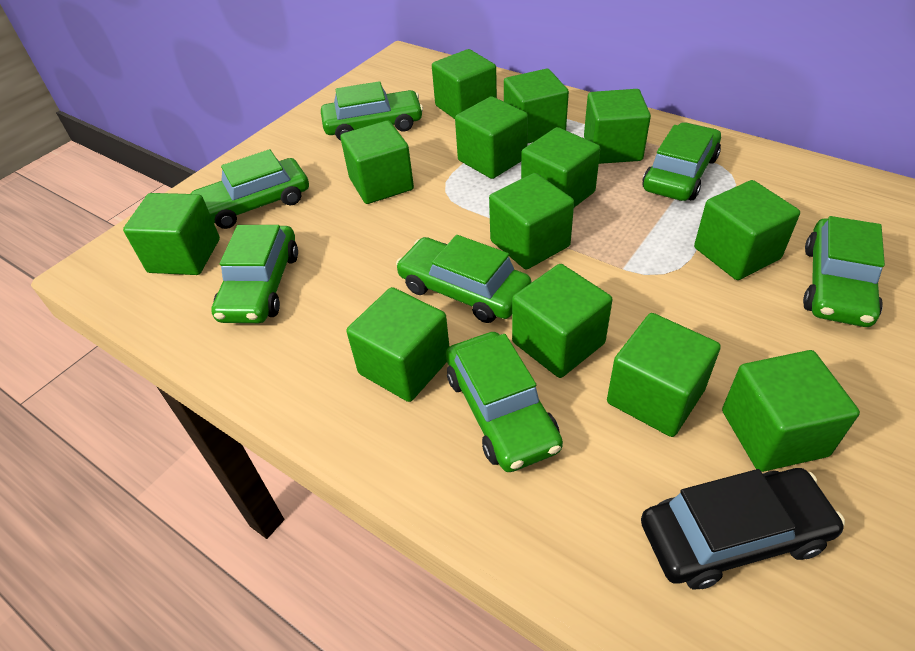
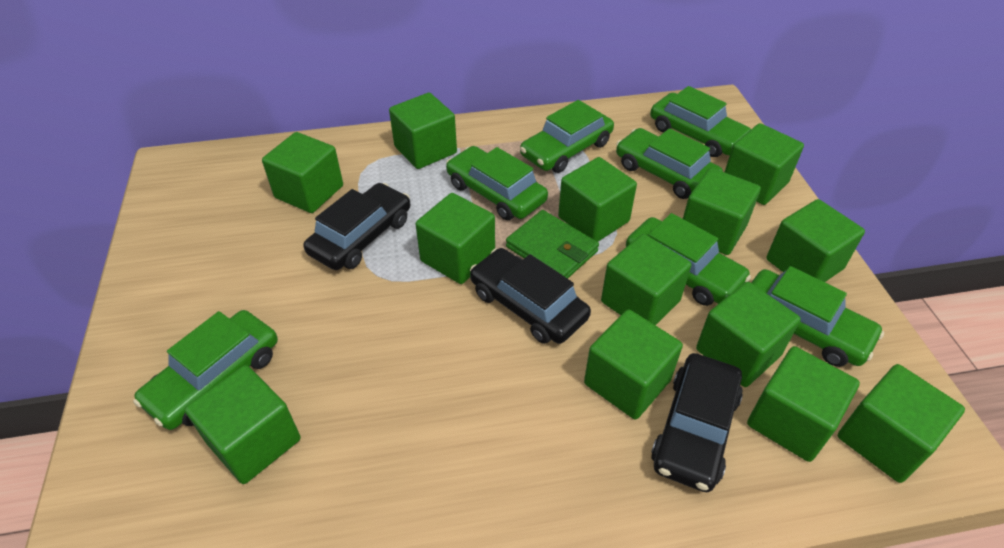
black car: 1 -> 3
green wallet: 0 -> 1

